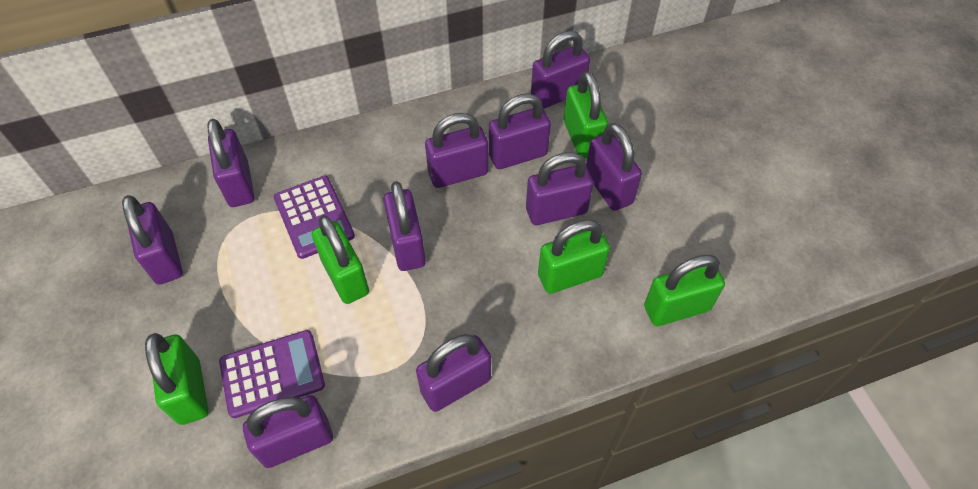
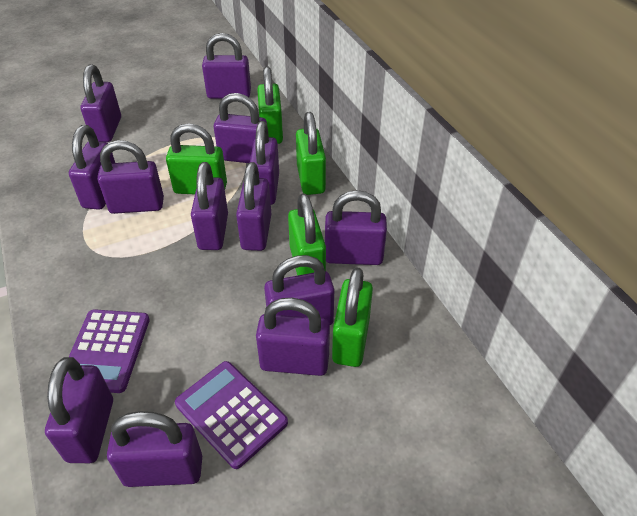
purple padlock: 10 -> 13

